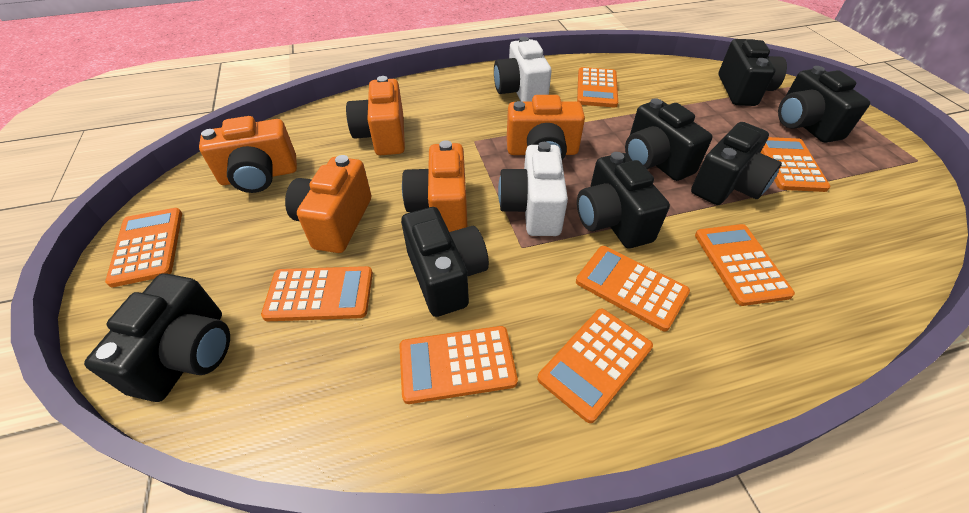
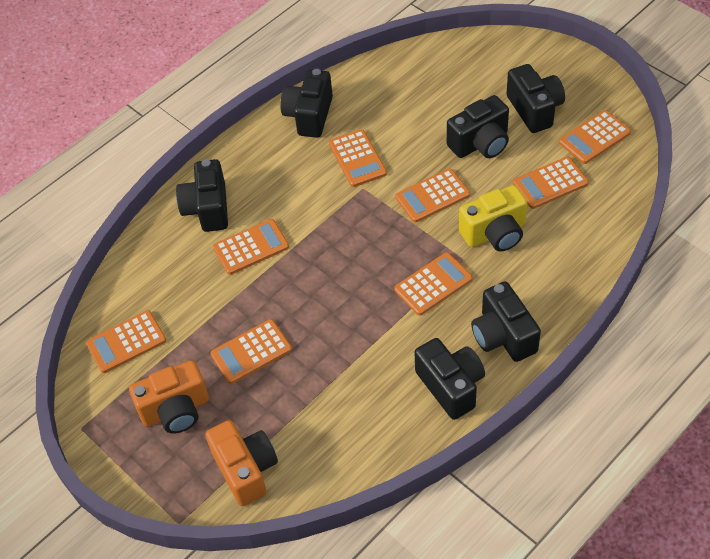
black camera: 7 -> 6
orange camera: 5 -> 2
white camera: 2 -> 0
yellow camera: 0 -> 1

